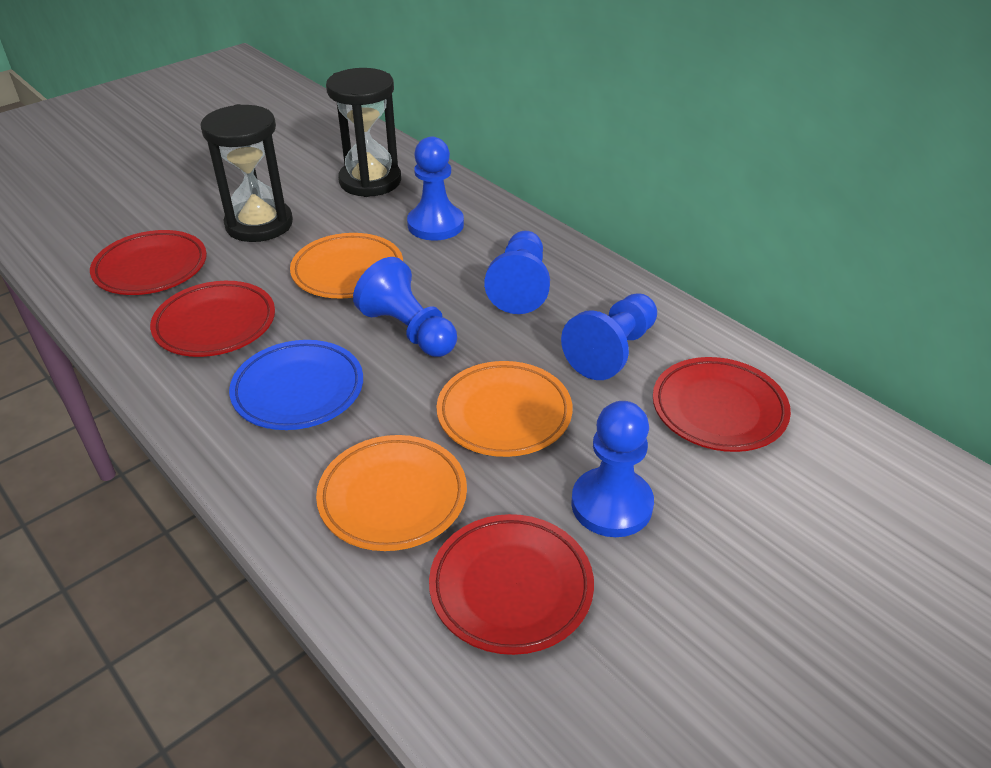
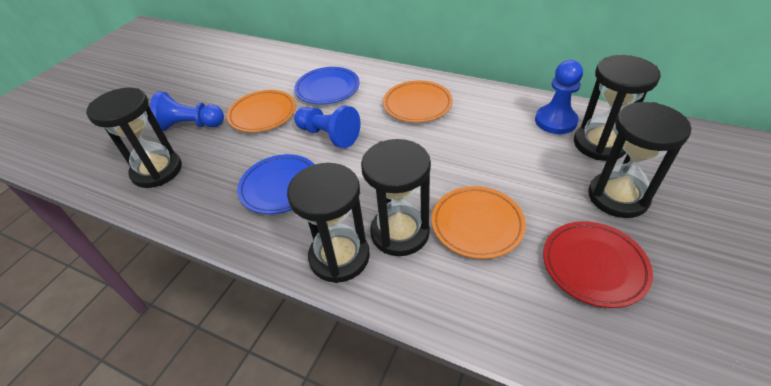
black hourglass: 2 -> 5
blue pawn: 5 -> 3
blue plate: 1 -> 2
red plate: 4 -> 1

